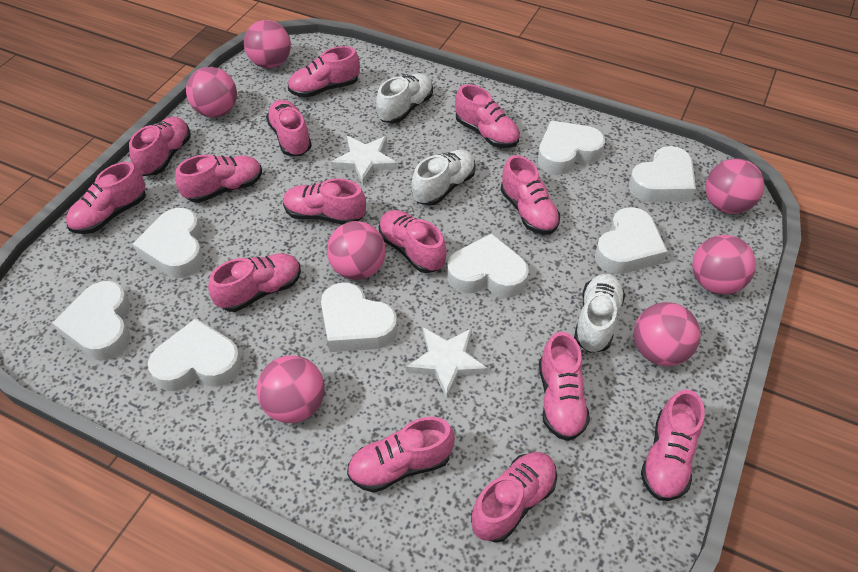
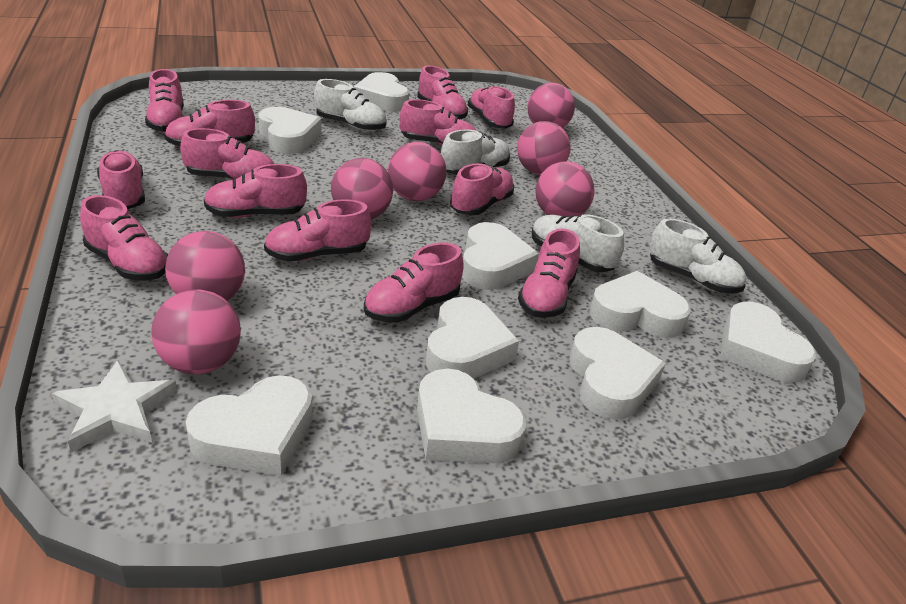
pink shoe: 14 -> 13
white heart: 8 -> 9
white shoe: 3 -> 4
white star: 2 -> 1

